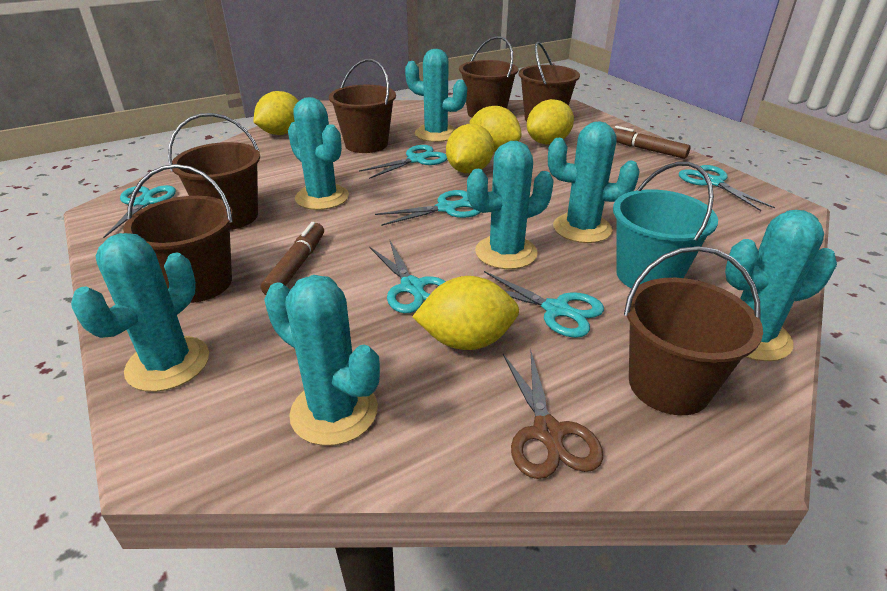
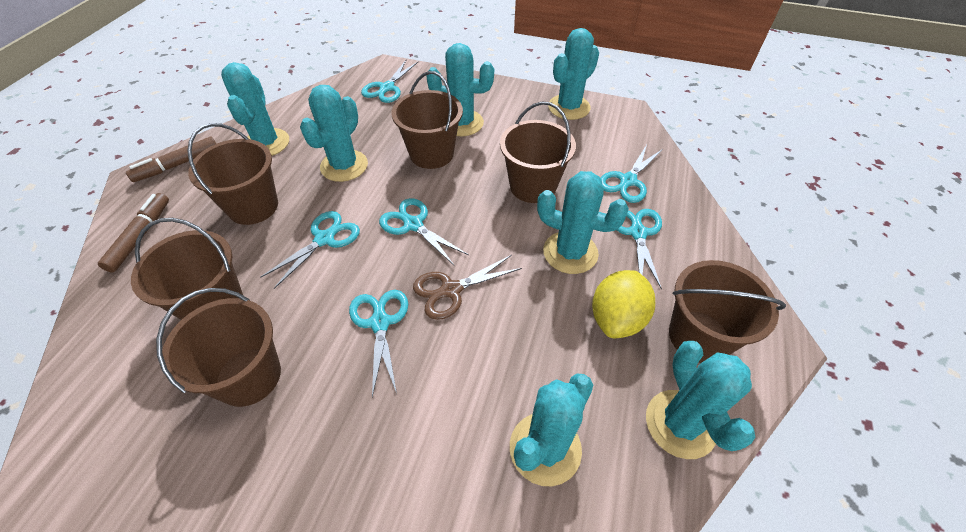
turquoise bucket: 1 -> 0
yellow lemon: 5 -> 1

